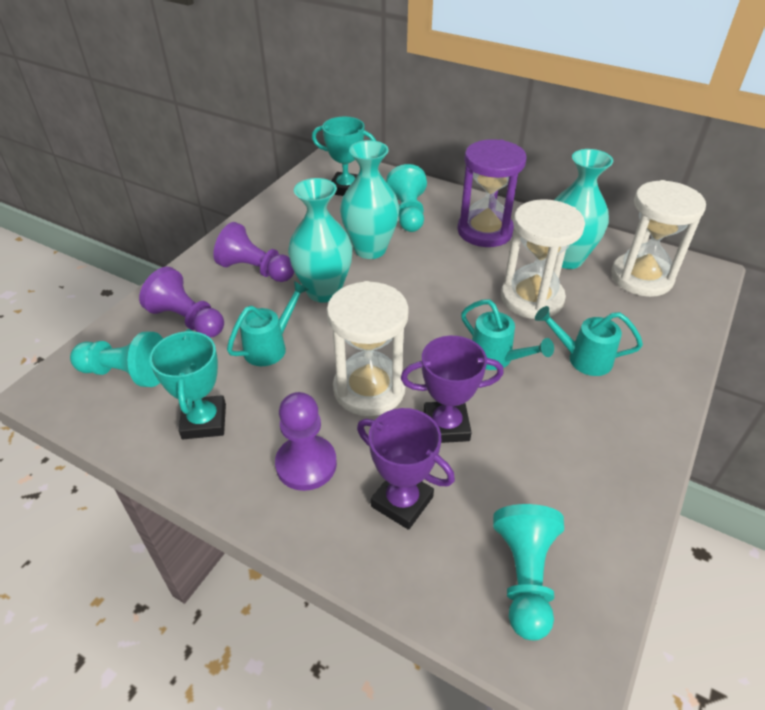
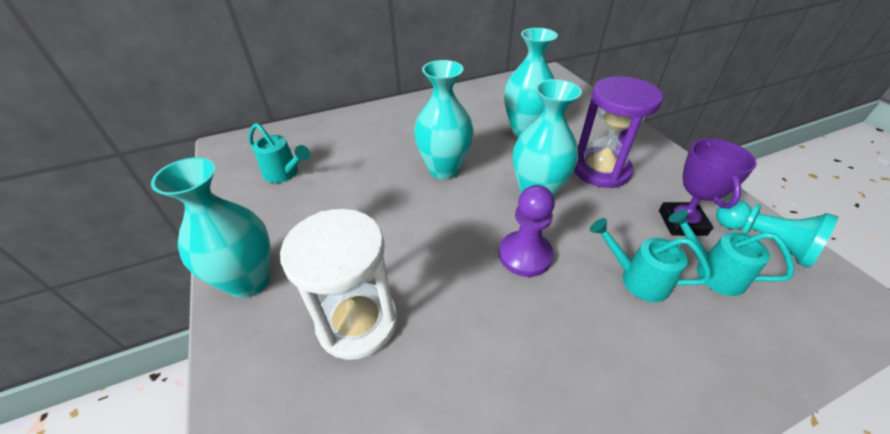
purple pawn: 3 -> 1
purple trophy: 2 -> 1
turquoise pawn: 3 -> 1
turquoise trophy: 2 -> 0
turquoise vase: 3 -> 4
white hourglass: 3 -> 1

